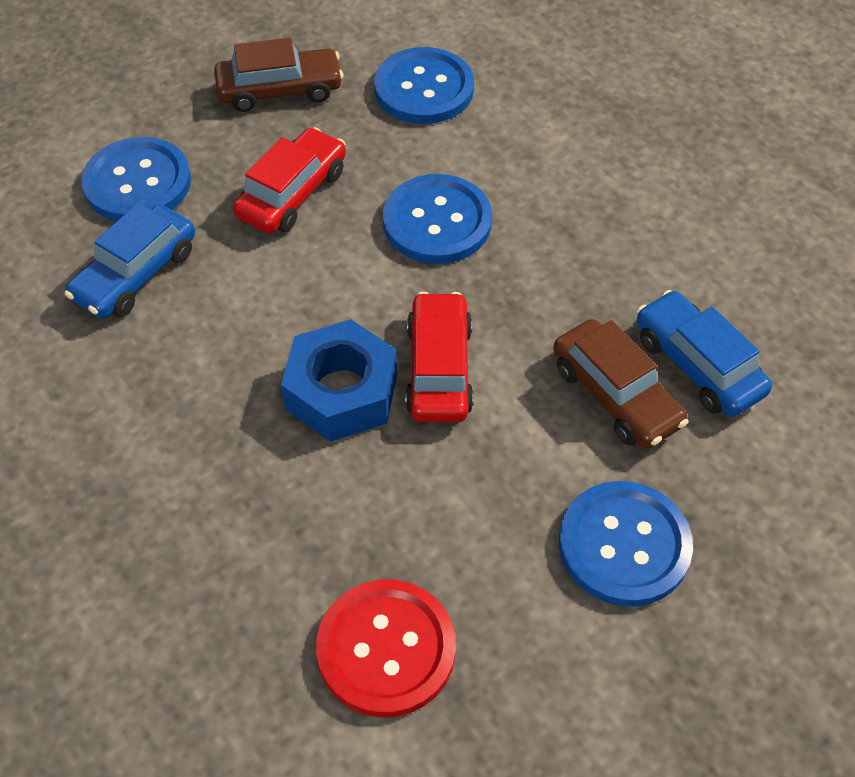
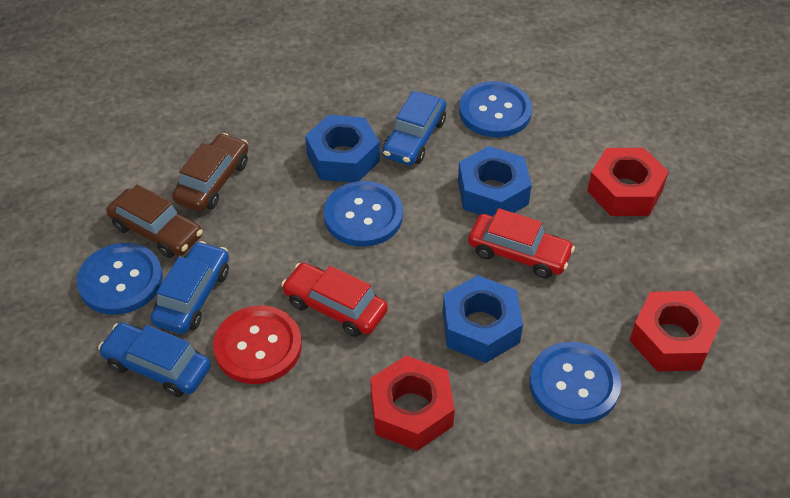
blue car: 2 -> 3
blue nut: 1 -> 3
red nut: 0 -> 3

